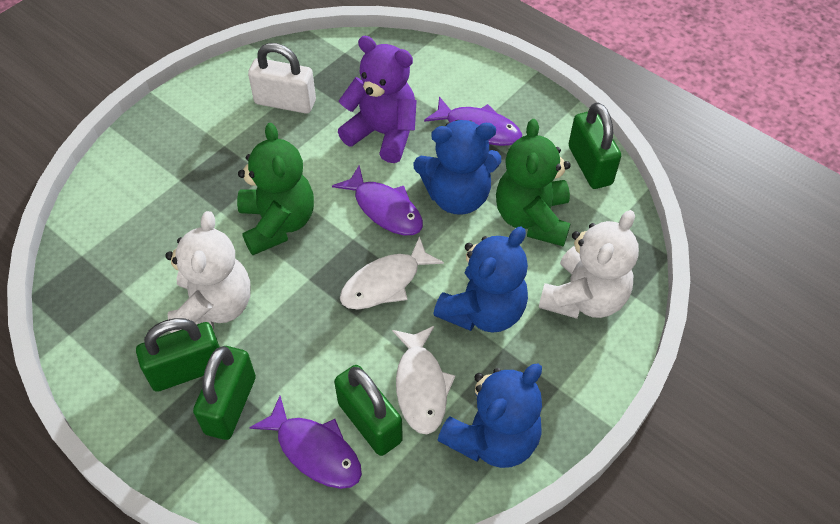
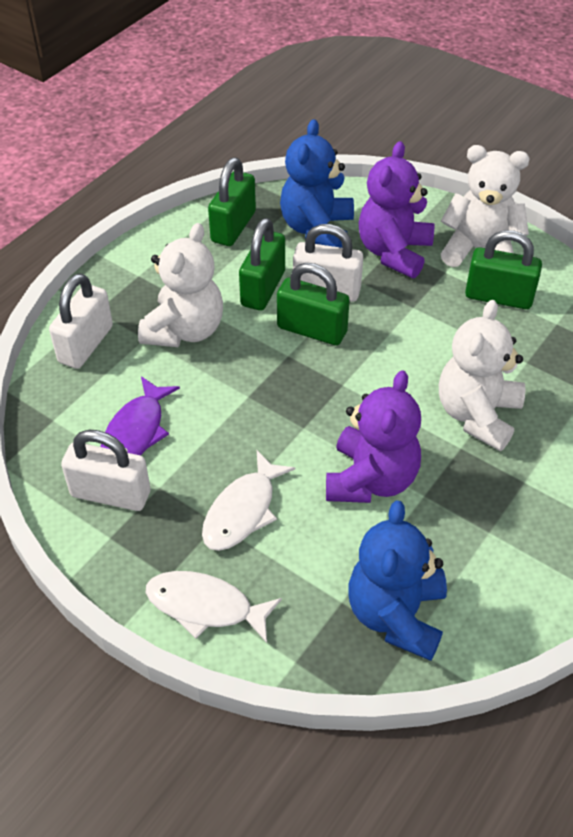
blue teddy bear: 3 -> 2
green teddy bear: 2 -> 0
purple fish: 3 -> 1
purple teddy bear: 1 -> 2
white padlock: 1 -> 3
white teddy bear: 2 -> 3

